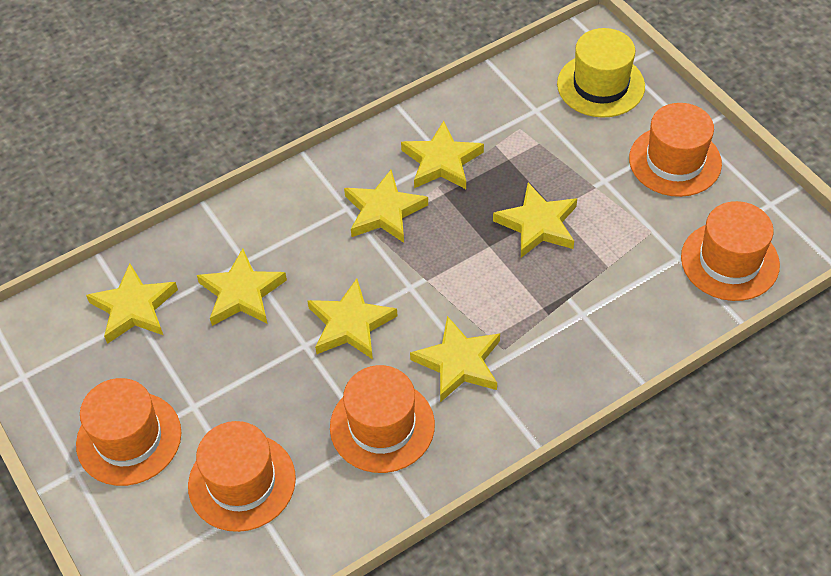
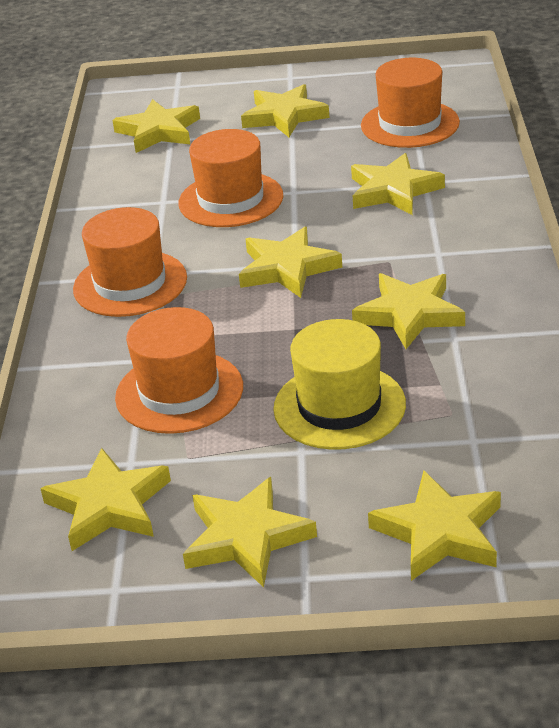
orange hat: 5 -> 4
yellow star: 7 -> 8

